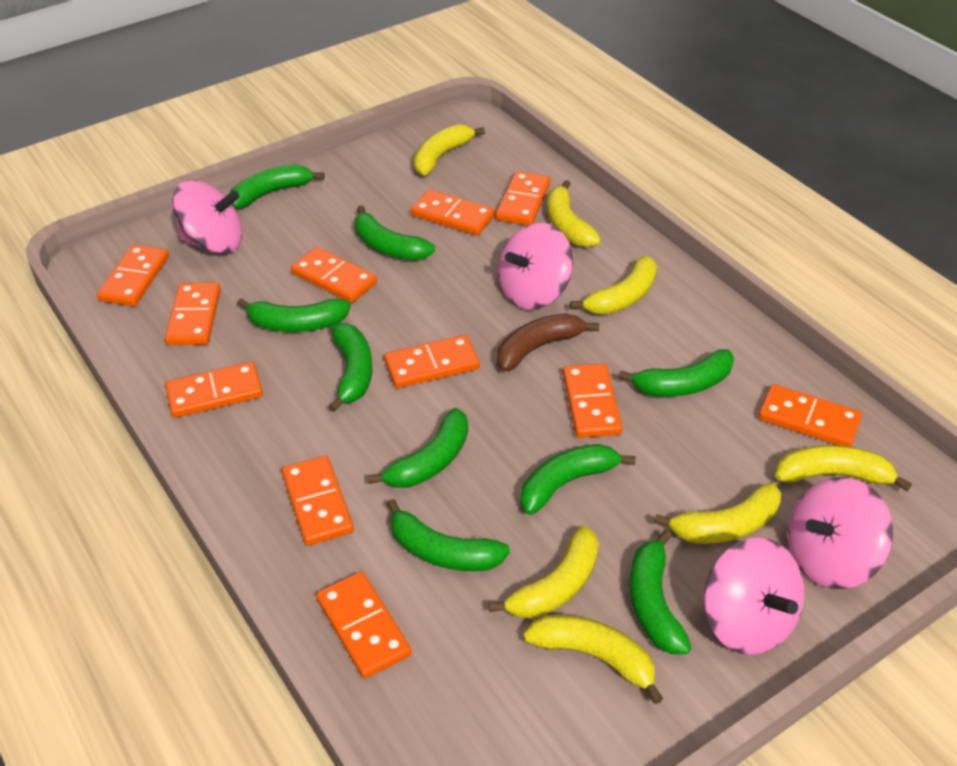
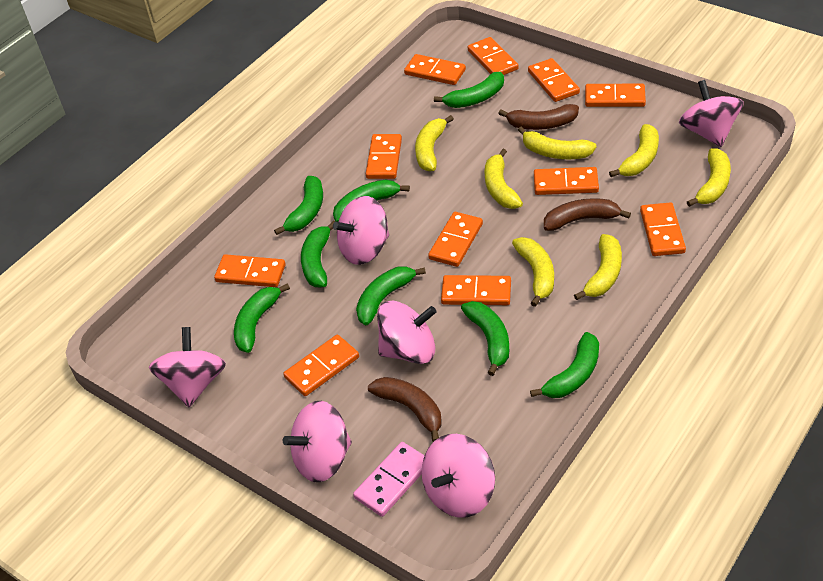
brown banana: 1 -> 3
green banana: 9 -> 8
pink domino: 0 -> 1
pink spinning top: 4 -> 6

